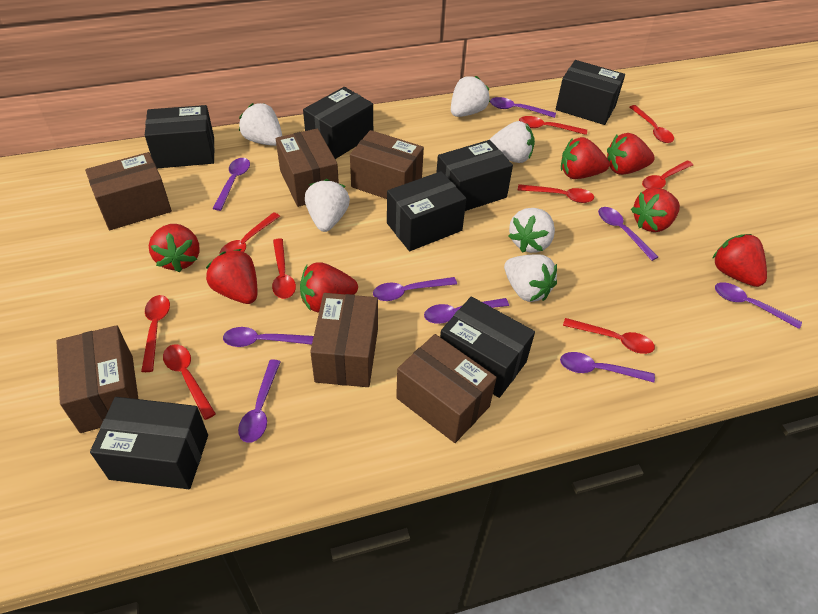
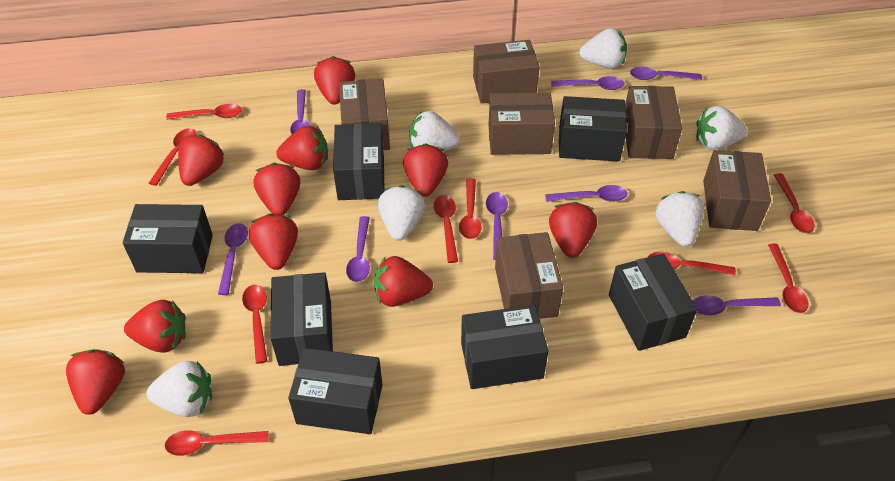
purple spoon: 9 -> 8
red strawberry: 7 -> 10

